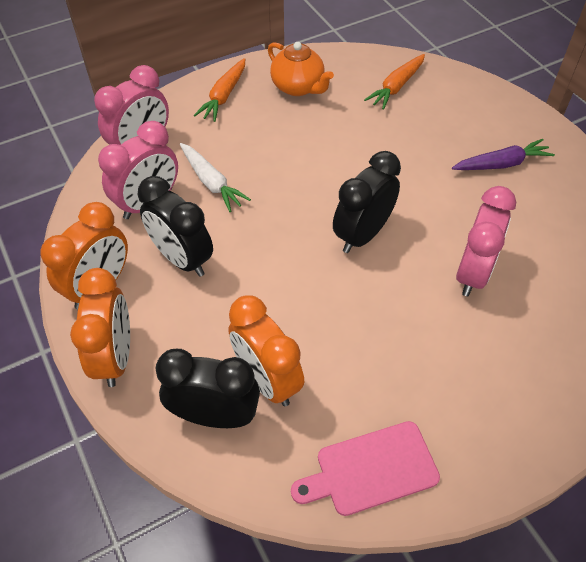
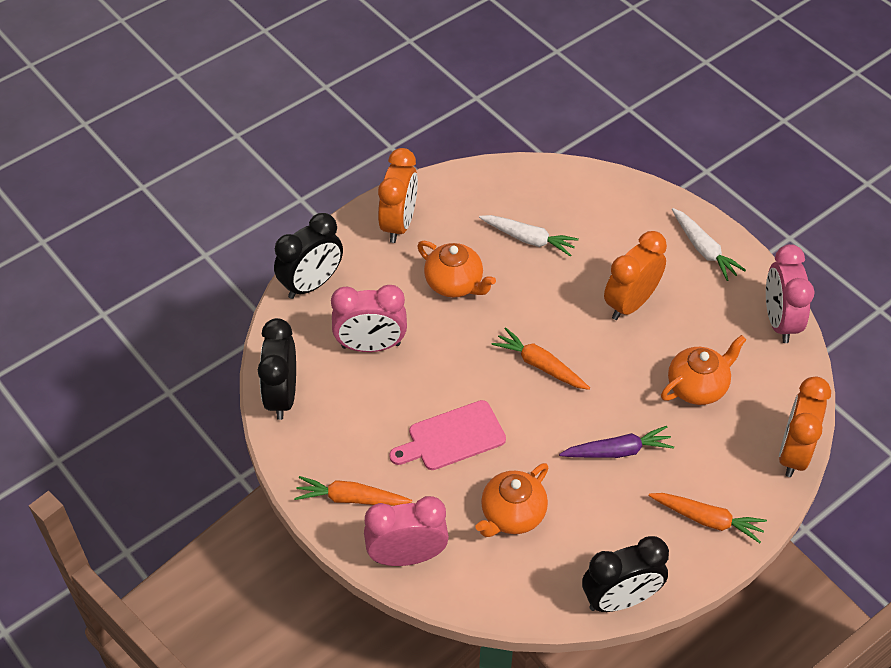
orange carrot: 2 -> 3
orange teapot: 1 -> 3
white carrot: 1 -> 2

